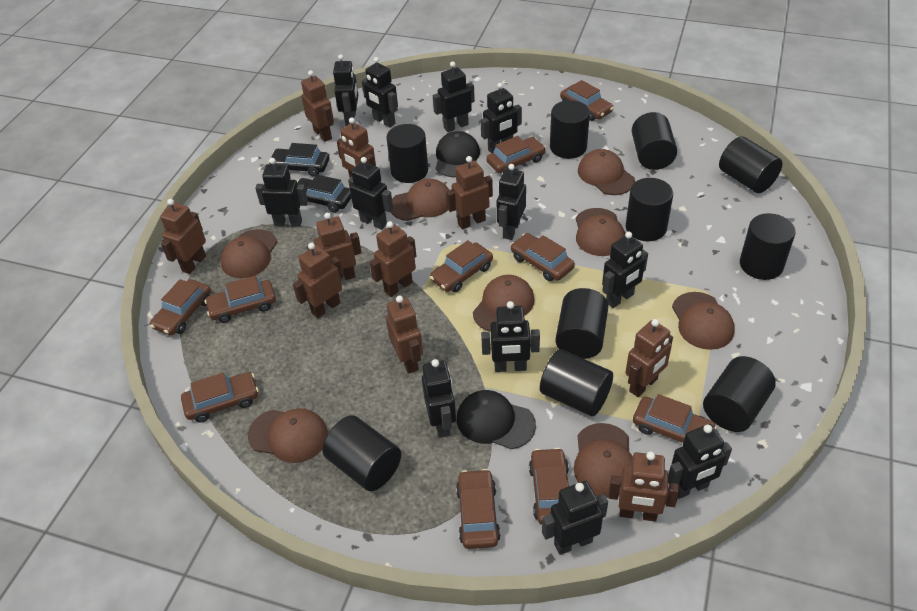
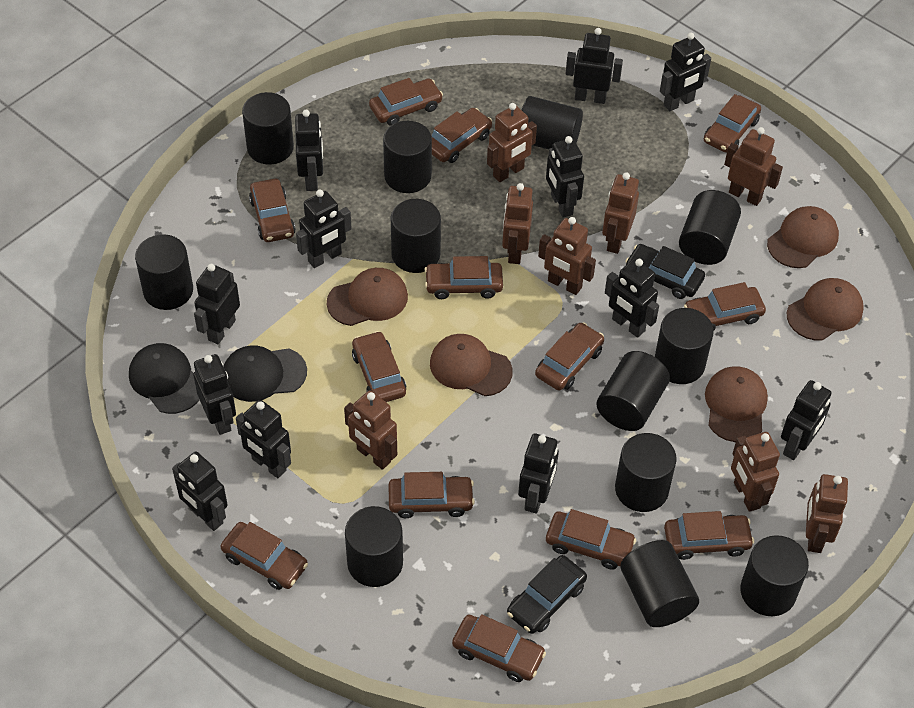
black cylinder: 10 -> 12
brown cap: 8 -> 5
brown car: 10 -> 13
brown robot: 10 -> 8

